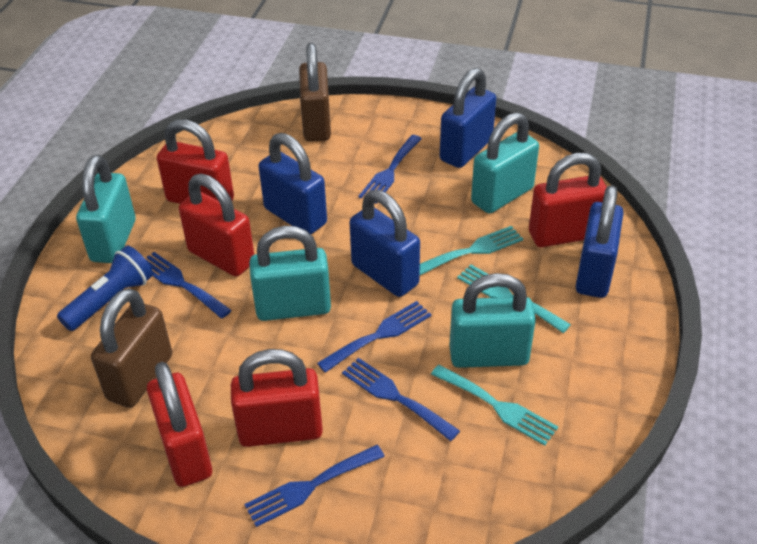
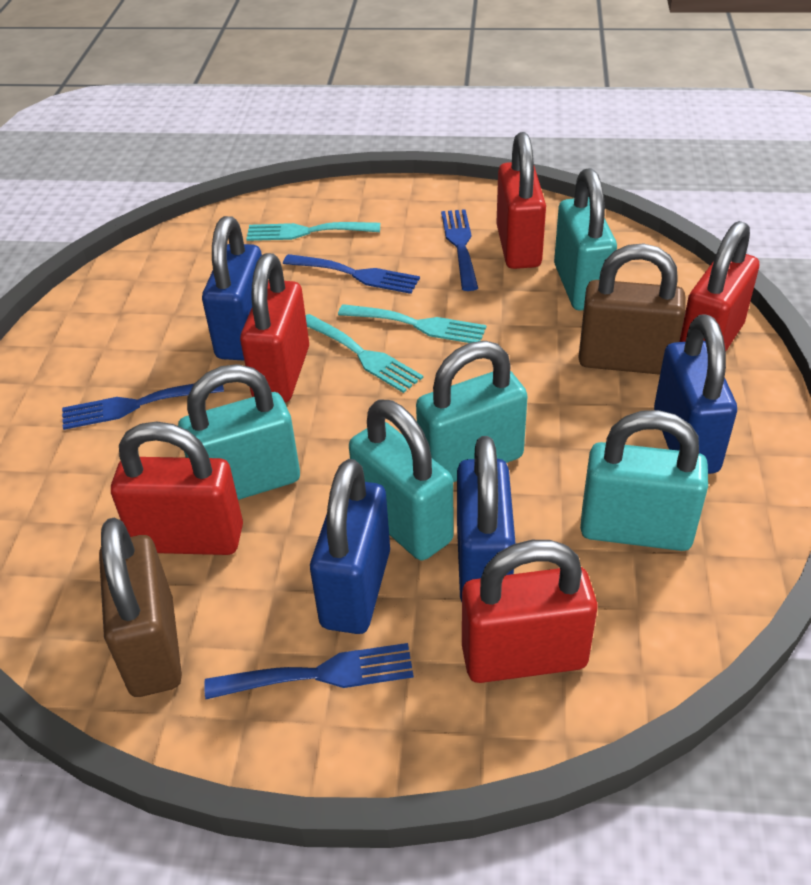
blue flashlight: 1 -> 0
blue fork: 5 -> 4
turquoise padlock: 4 -> 5

